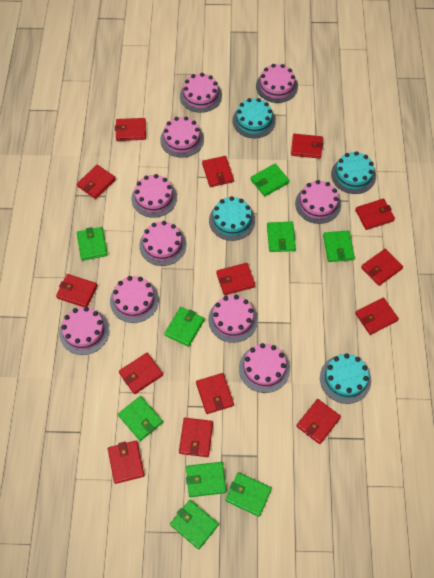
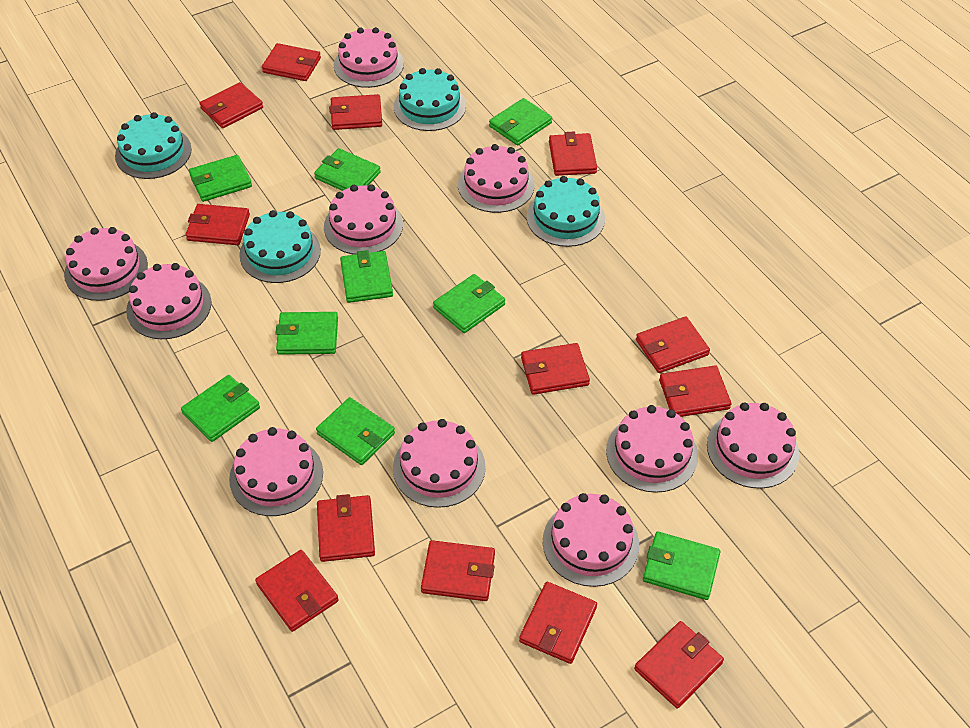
red wallet: 14 -> 13

